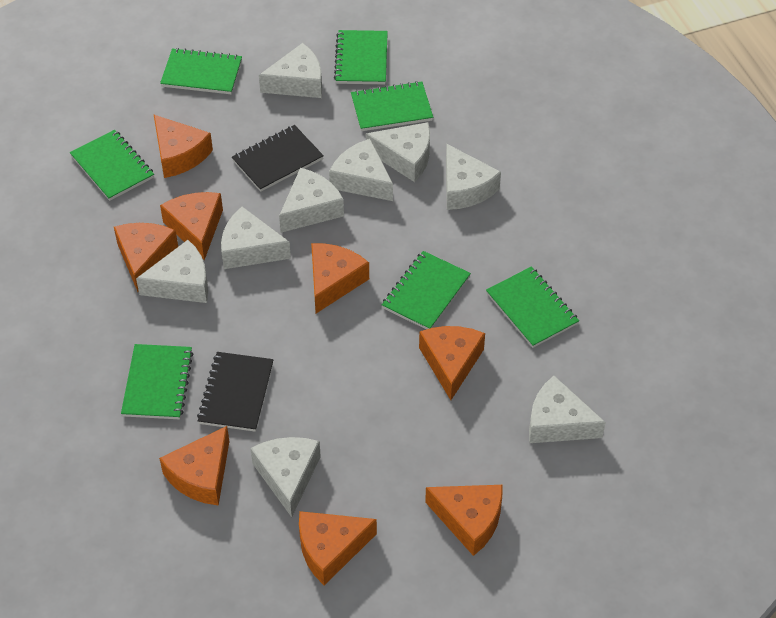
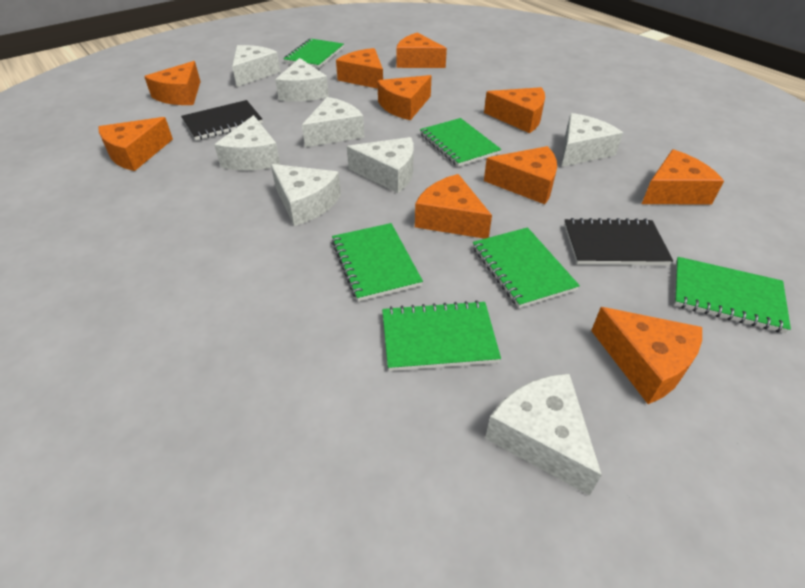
green notebook: 7 -> 6
orange cheese: 8 -> 10
white cheese: 9 -> 8

